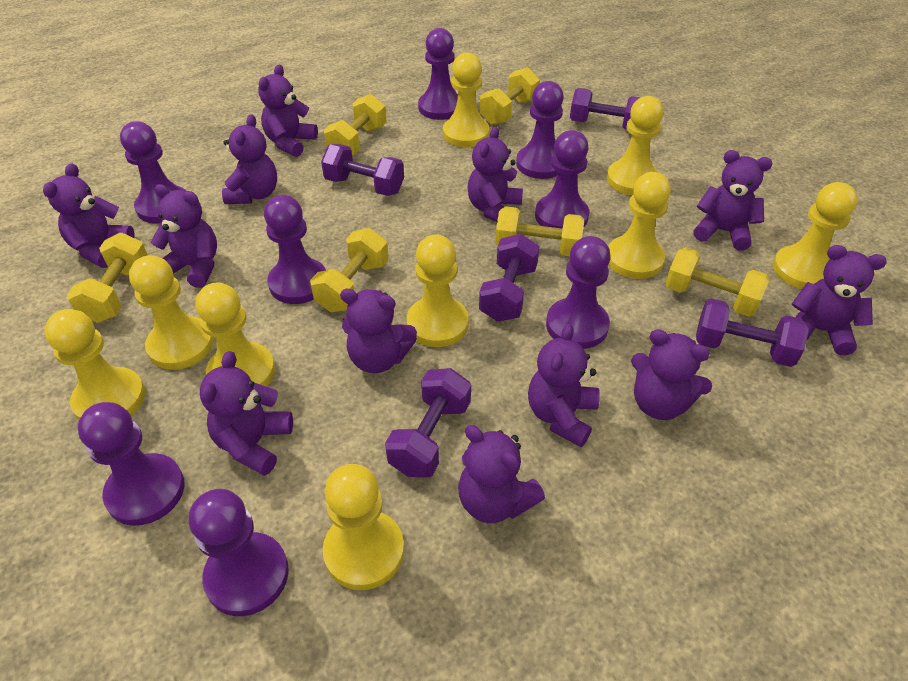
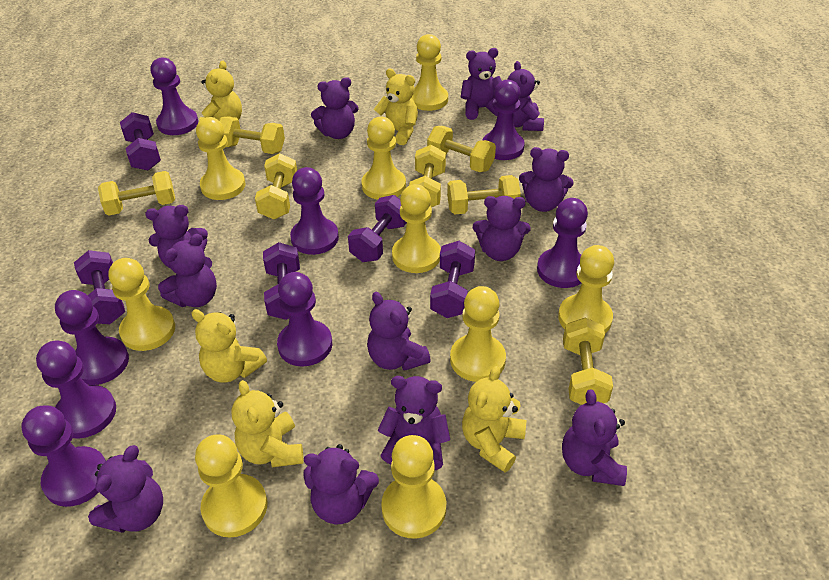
yellow dumbbell: 6 -> 7
yellow teddy bear: 0 -> 5

